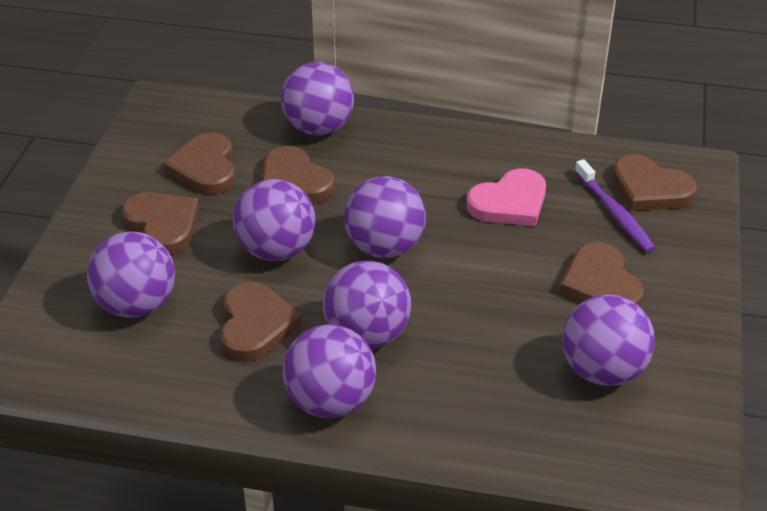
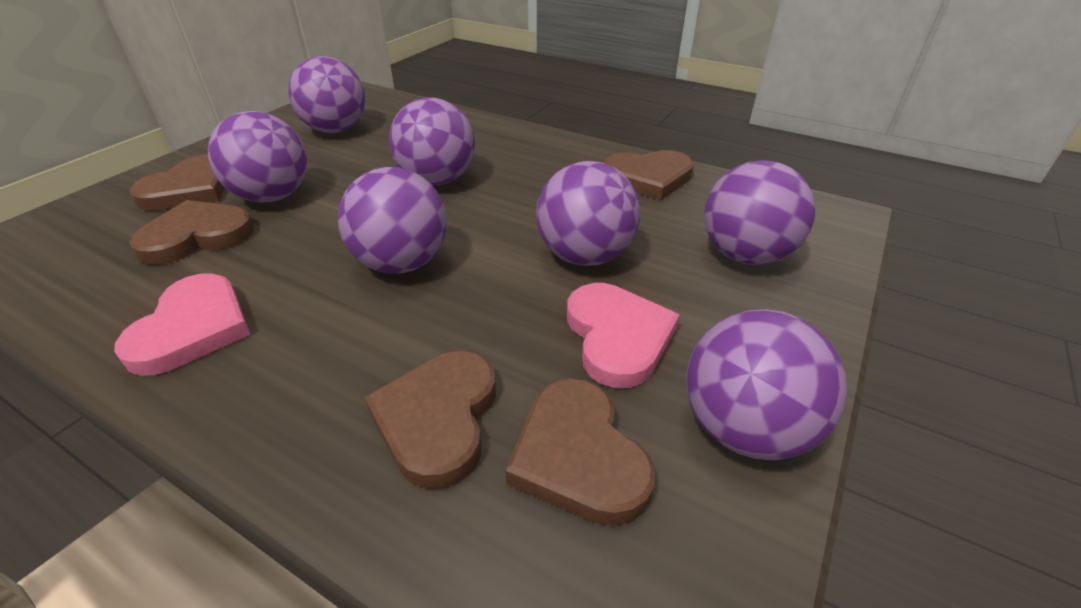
brown heart: 6 -> 5
pink heart: 1 -> 2
purple toothbrush: 1 -> 0

